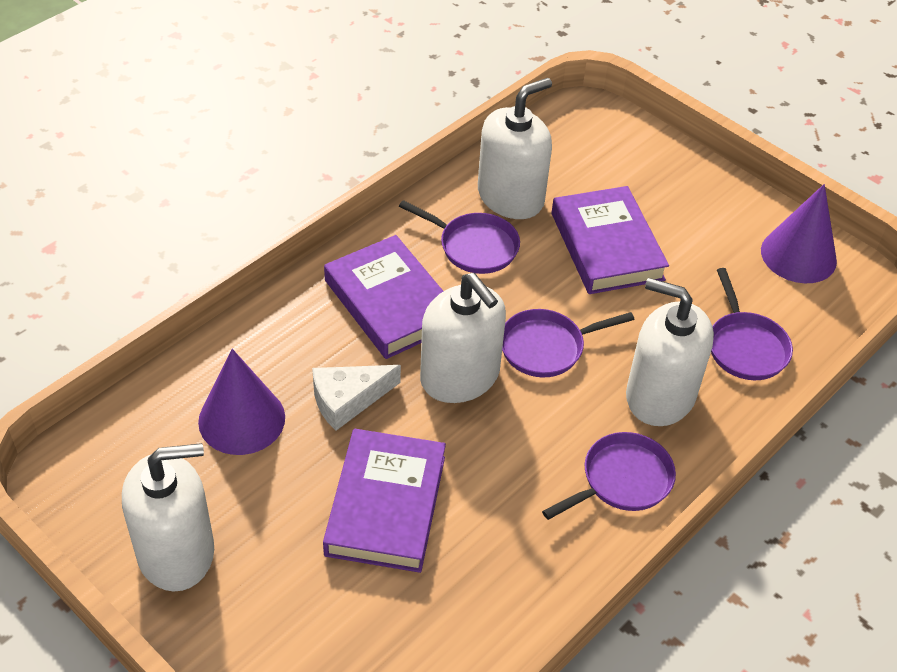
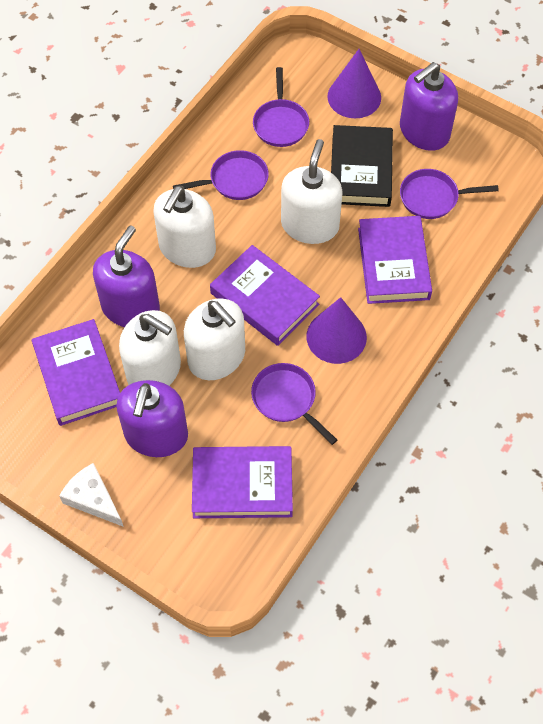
black book: 0 -> 1
purple book: 3 -> 4
purple soap dispenser: 0 -> 3

